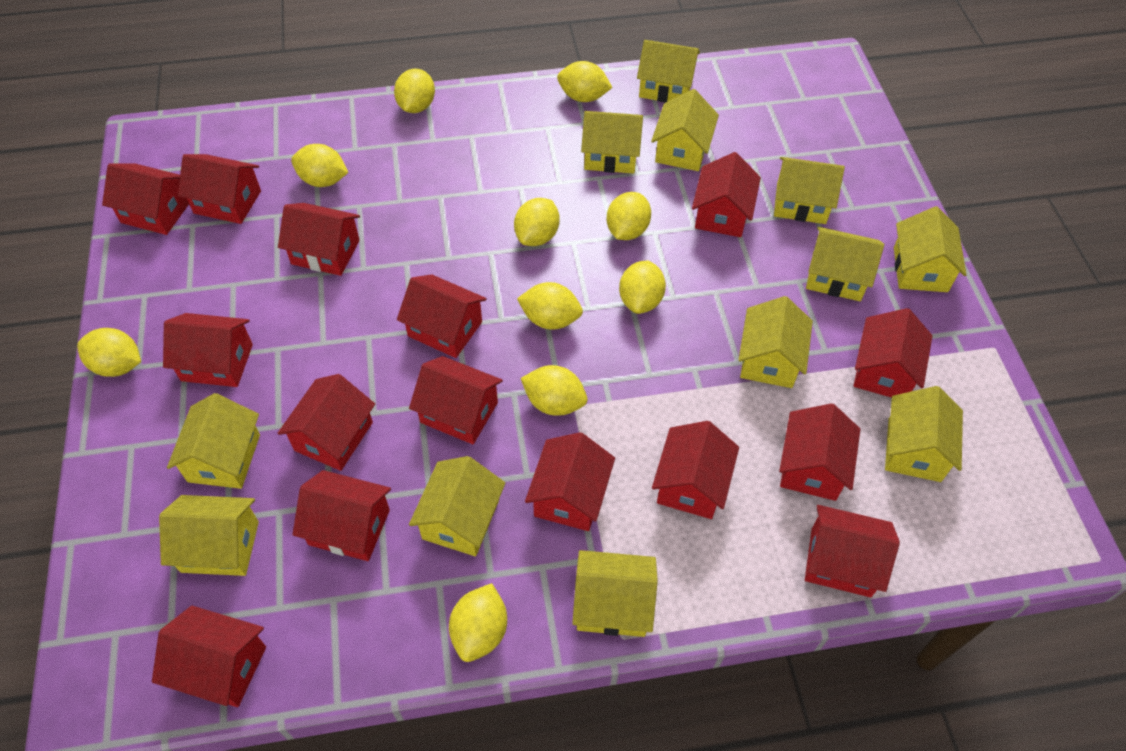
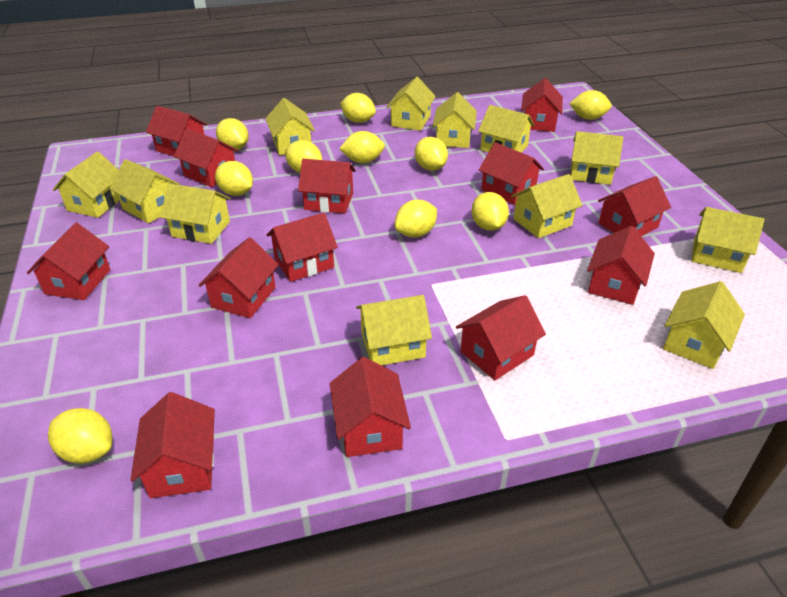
red house: 15 -> 13

